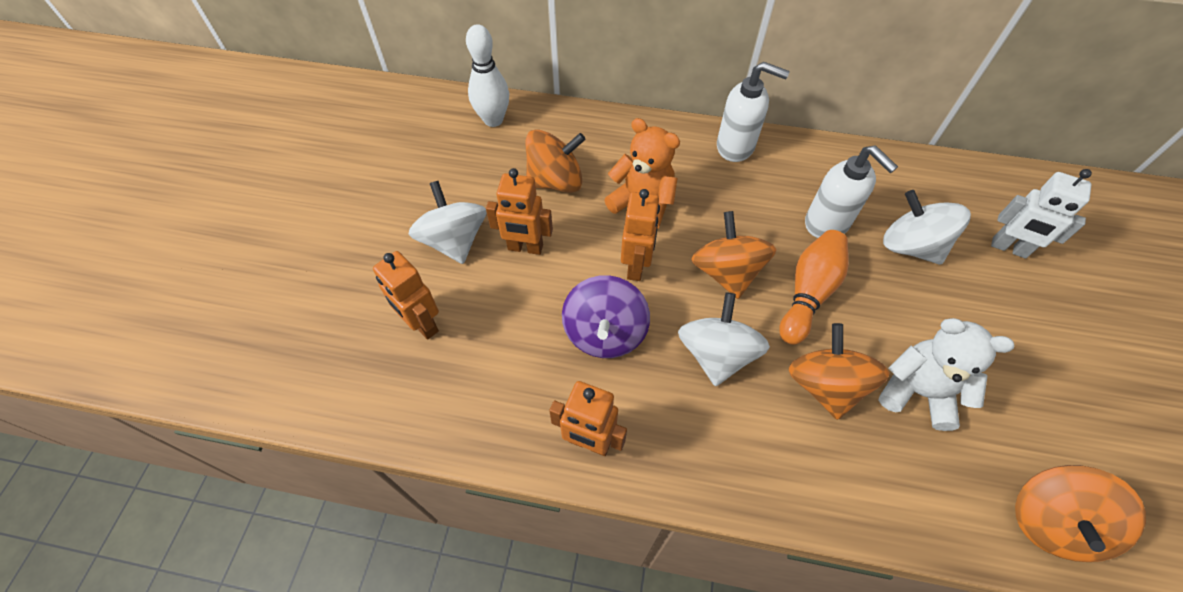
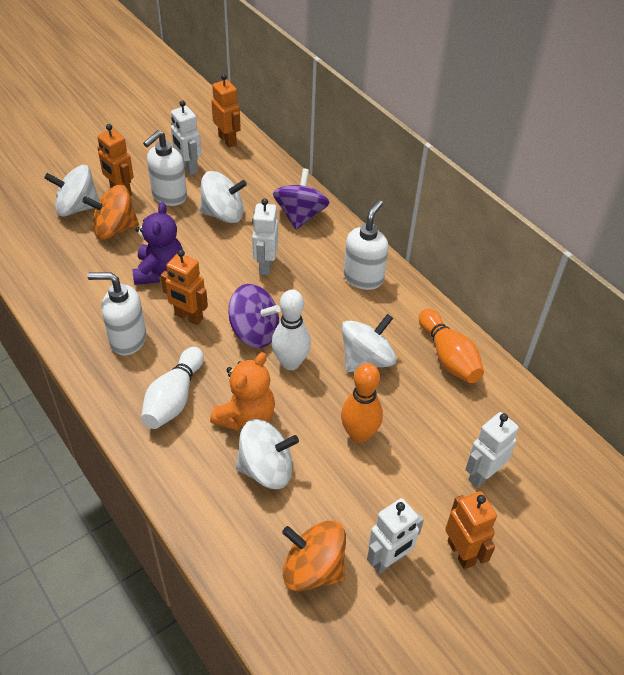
orange bowling pin: 1 -> 2
orange spinning top: 4 -> 2
purple spinning top: 1 -> 2
purple teddy bear: 0 -> 1
white bowling pin: 1 -> 2
white robot: 1 -> 4
white soap dispenser: 2 -> 3
white spinning top: 3 -> 4
white teddy bear: 1 -> 0

